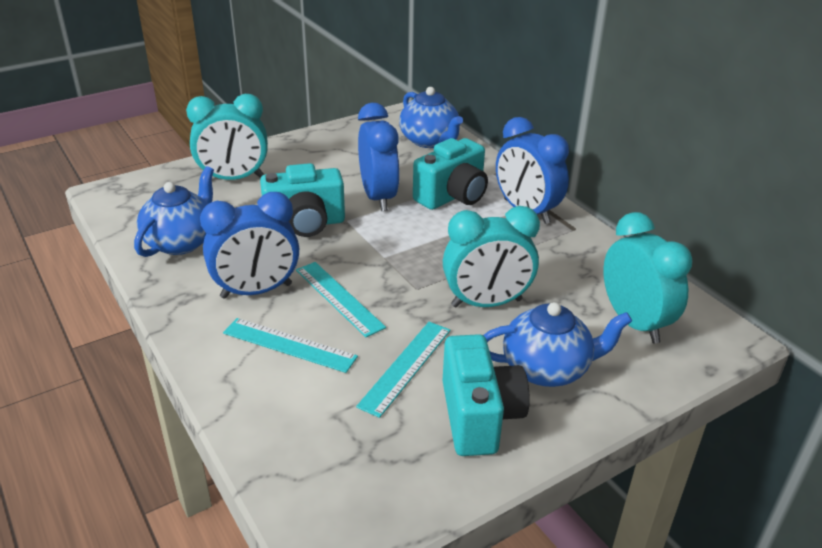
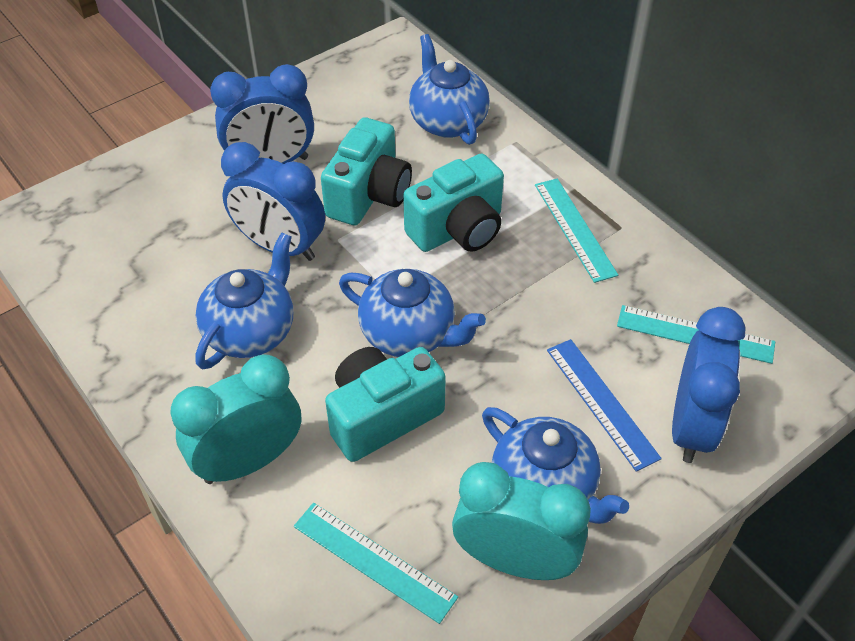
blue ruler: 0 -> 1
blue teapot: 3 -> 4
turquoise clock: 3 -> 2

